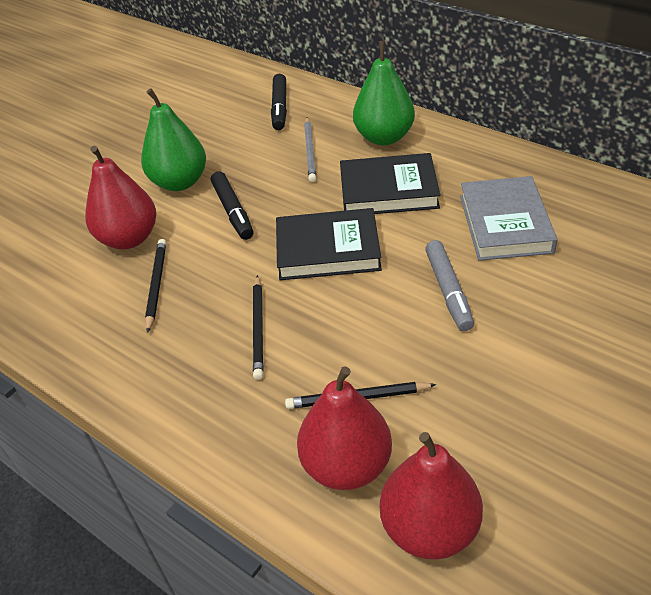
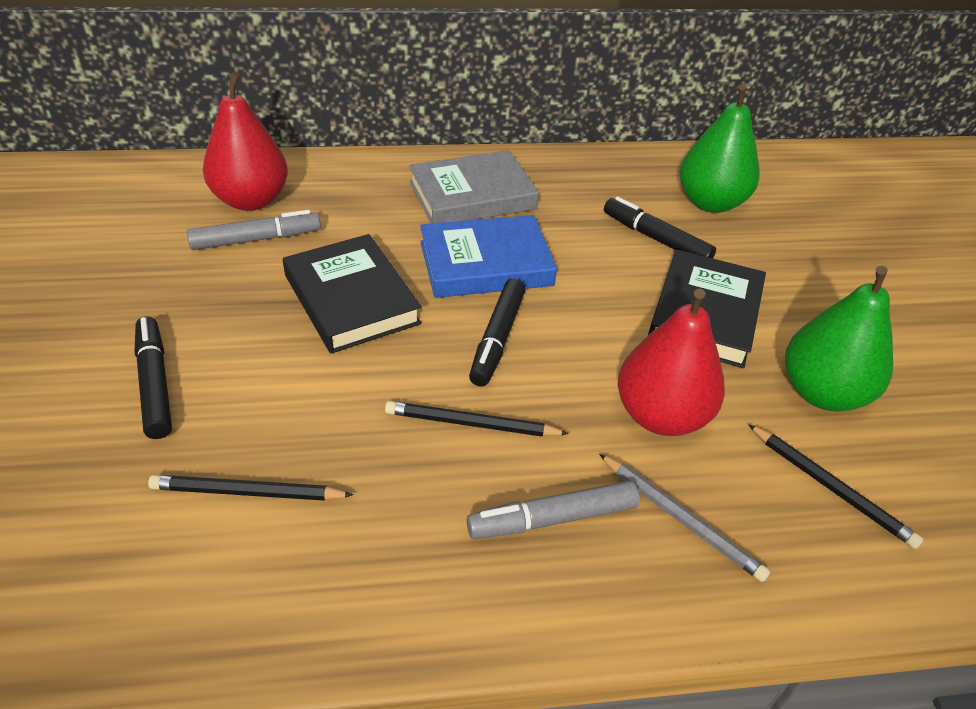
black marker: 2 -> 3
blue book: 0 -> 1
grey marker: 1 -> 2
red pear: 3 -> 2

